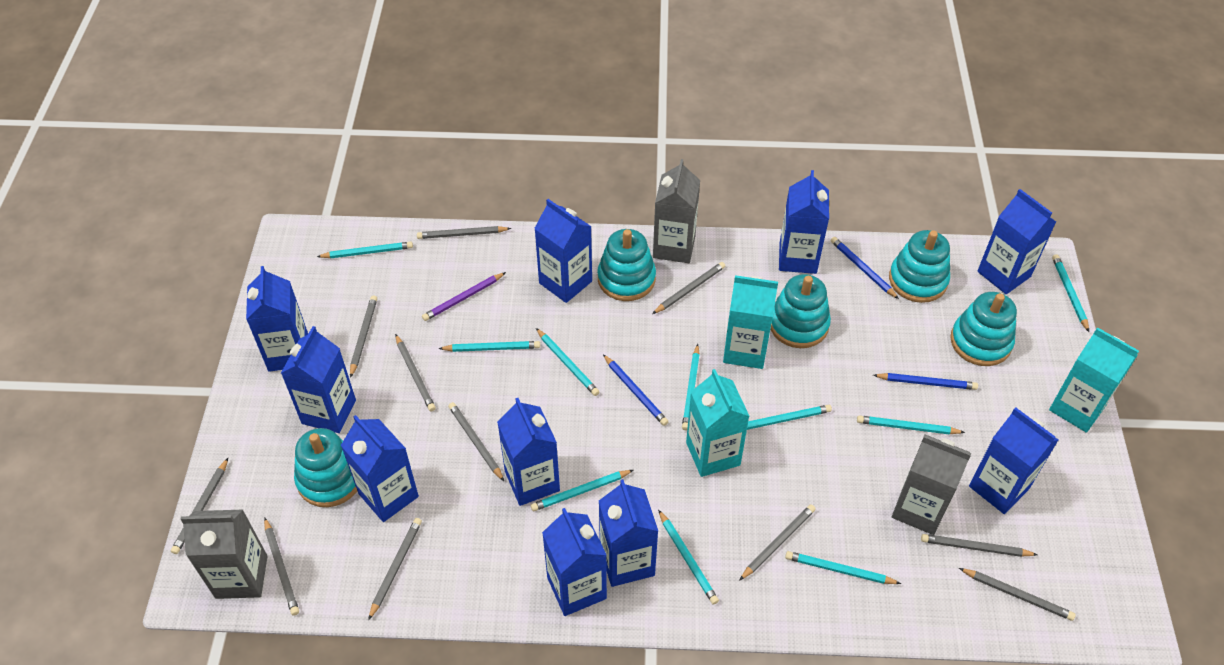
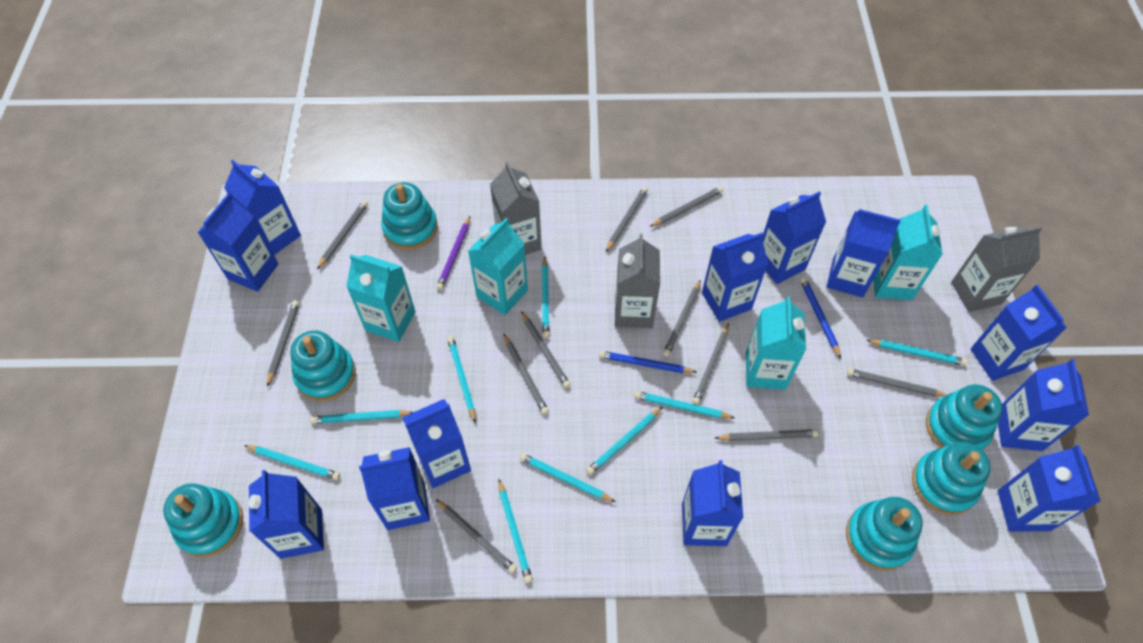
blue carton: 10 -> 12
blue pencil: 3 -> 2
turquoise carton: 3 -> 4
turquoise pencil: 10 -> 9
turquoise stacking toy: 5 -> 6

